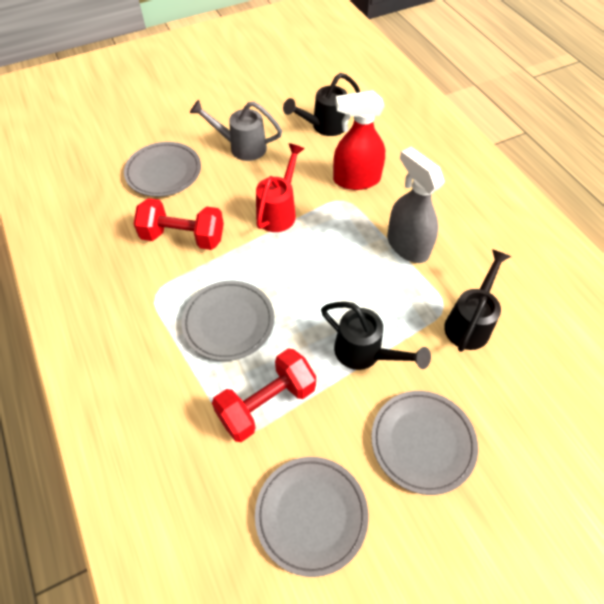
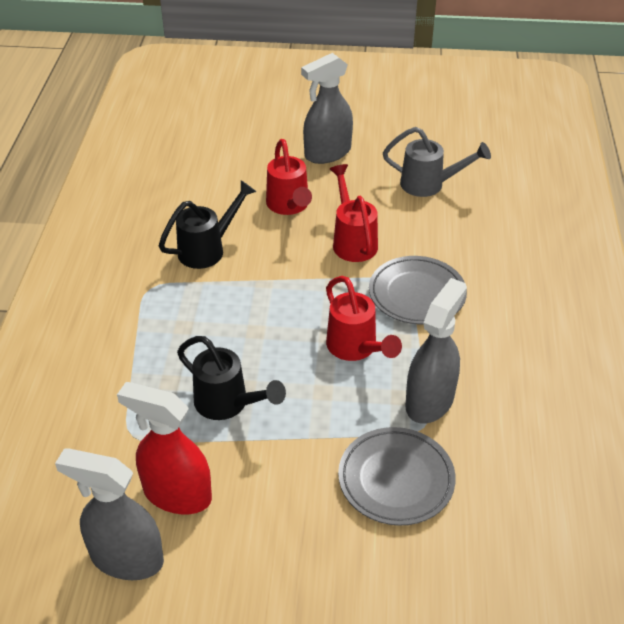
black watering can: 3 -> 2
grey plate: 4 -> 2
grey spray bottle: 1 -> 3
red dumbbell: 2 -> 0
red watering can: 1 -> 3

